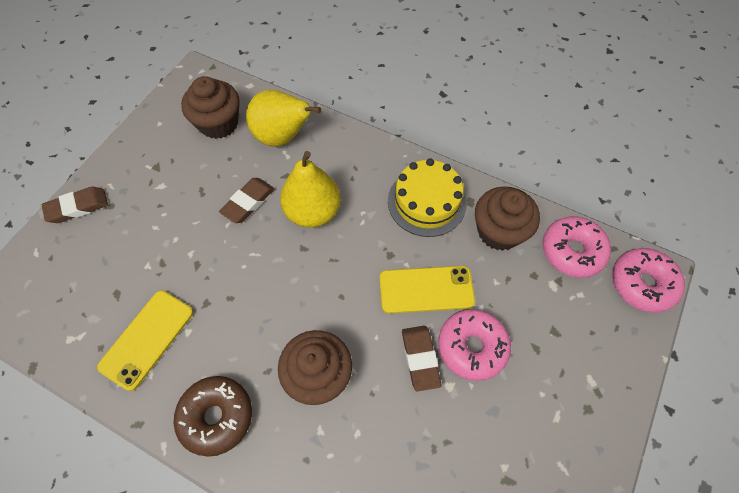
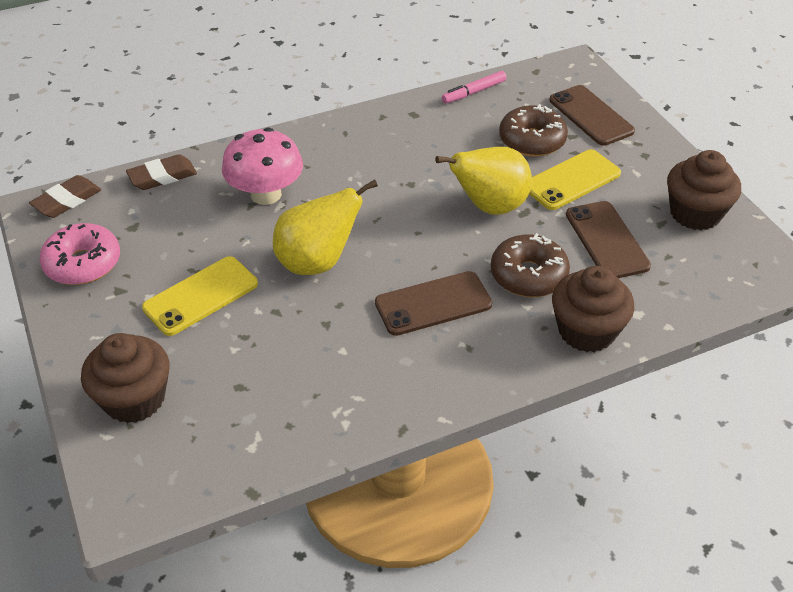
brown donut: 1 -> 2
brown eraser: 3 -> 2
brown phone: 0 -> 3
pink donut: 3 -> 1
pink marker: 0 -> 1
pink mushroom: 0 -> 1
yellow cake: 1 -> 0

